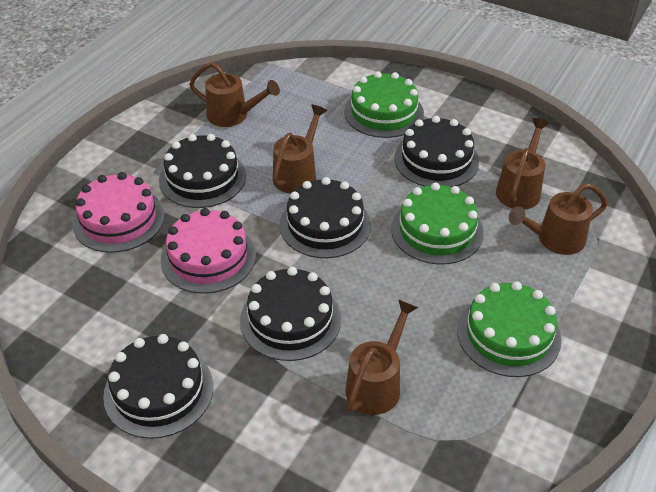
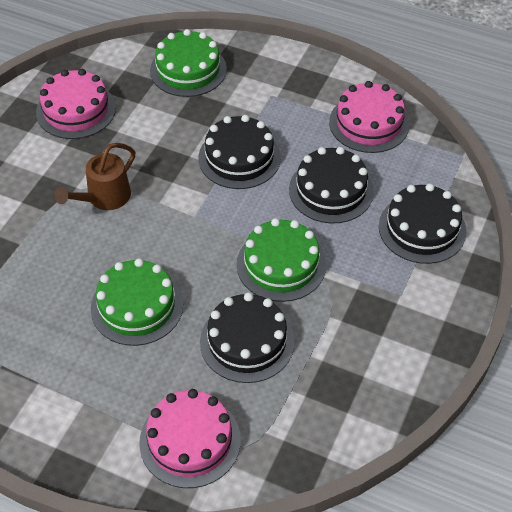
black cake: 5 -> 4
brown watering can: 5 -> 1
pink cake: 2 -> 3

